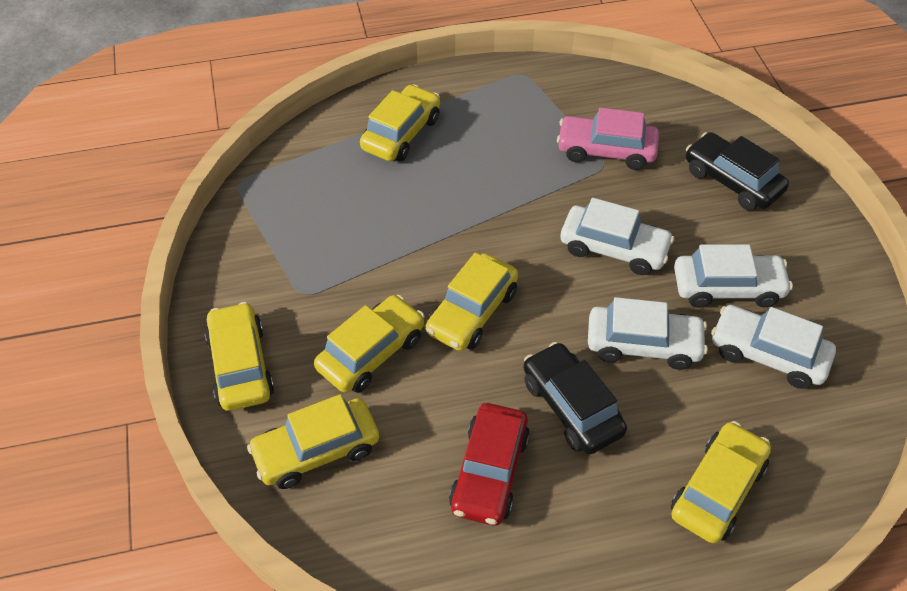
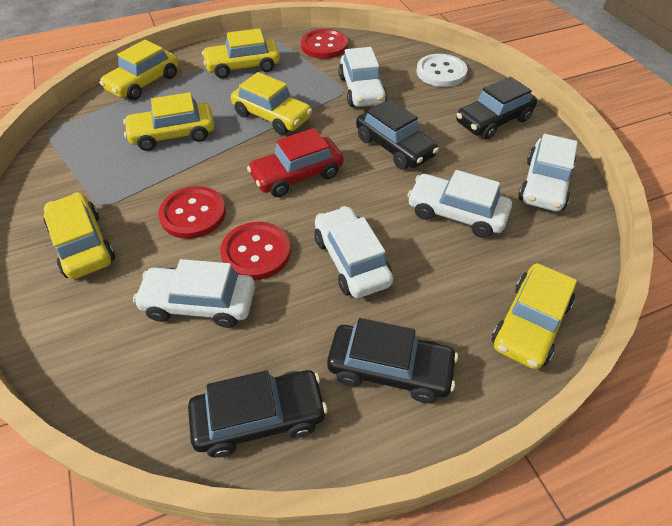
black car: 2 -> 4
pink car: 1 -> 0
red button: 0 -> 3
white button: 0 -> 1
white car: 4 -> 5

